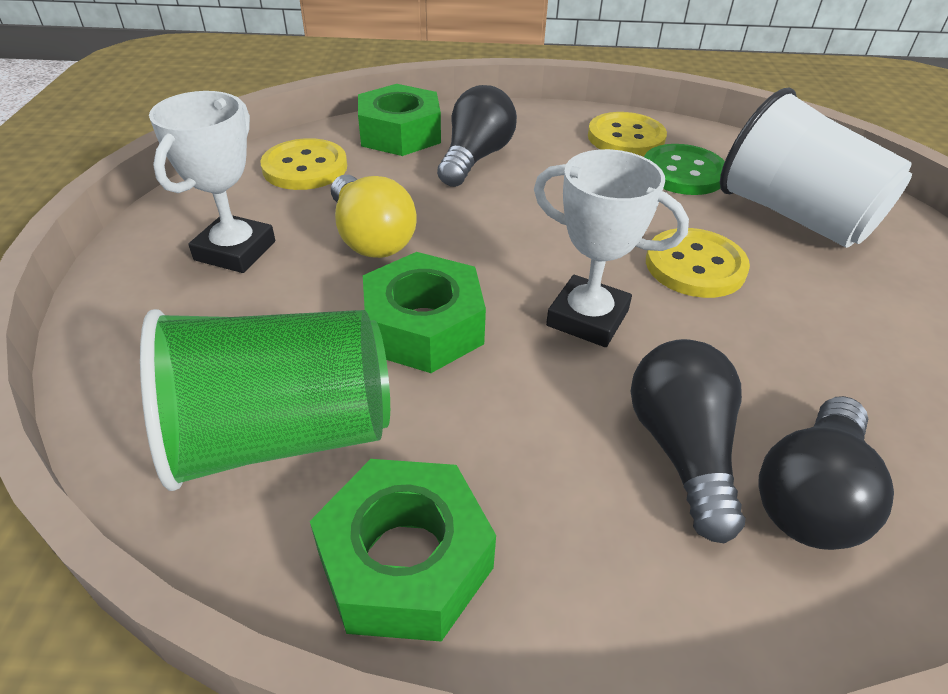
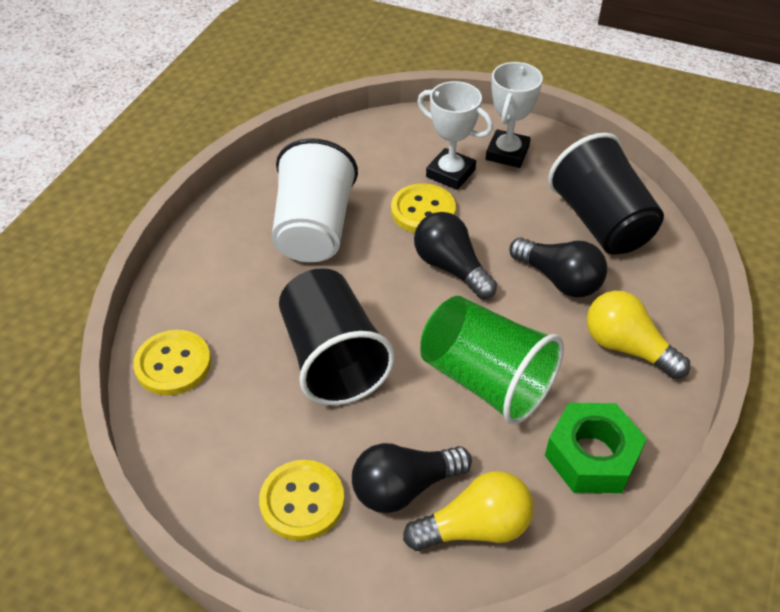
black cup: 0 -> 2
green button: 1 -> 0
green nut: 3 -> 1
yellow light bulb: 1 -> 2

